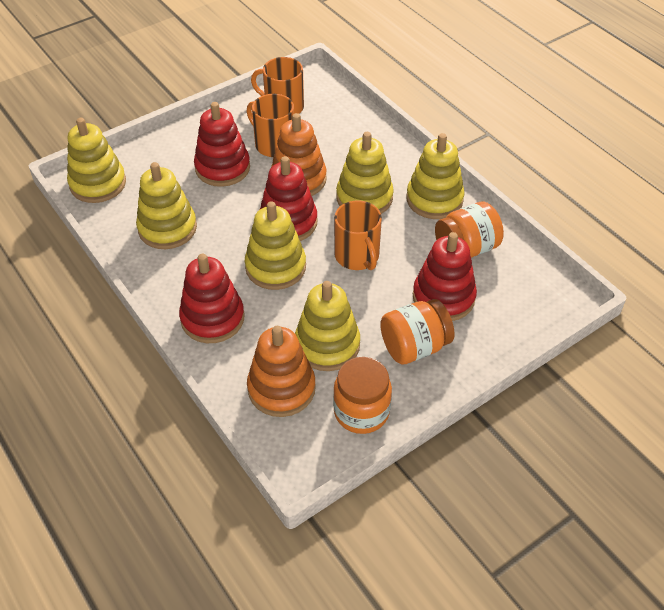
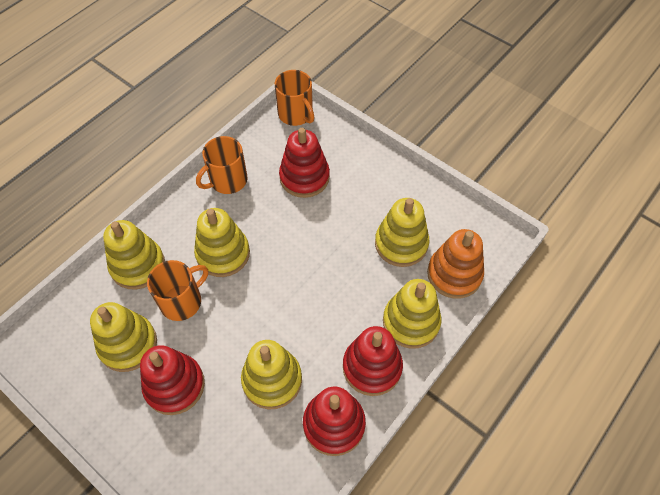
orange jar: 3 -> 0
orange stacking toy: 2 -> 1

